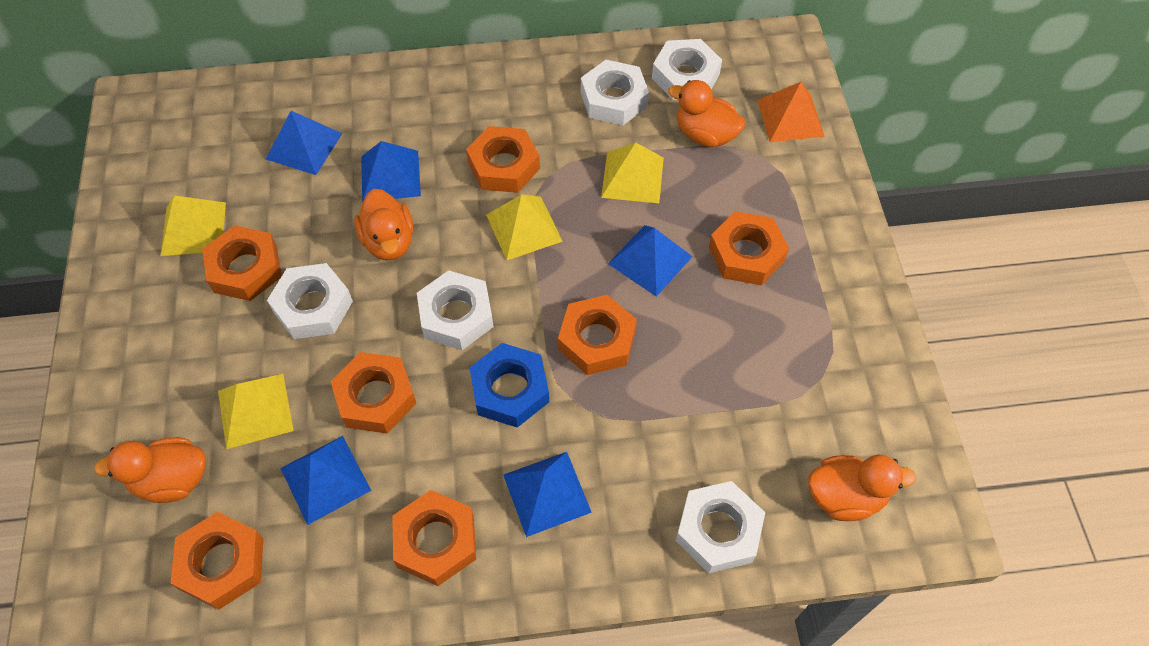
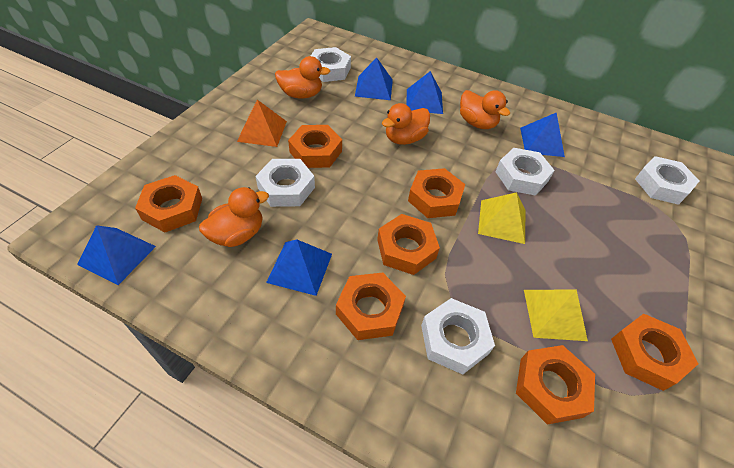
blue nut: 1 -> 0
yellow pyramid: 4 -> 2

